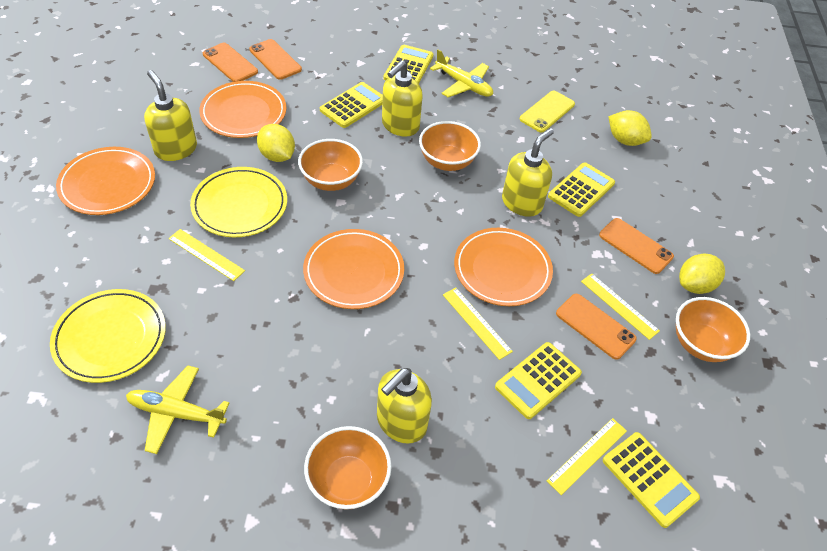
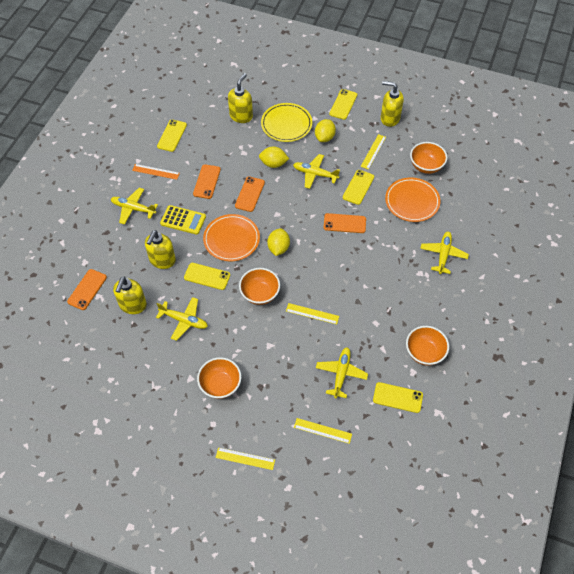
orange plate: 4 -> 2
orange ruler: 0 -> 1
yellow calculator: 5 -> 1
yellow phone: 1 -> 5
yellow plane: 2 -> 5
yellow plate: 2 -> 1

